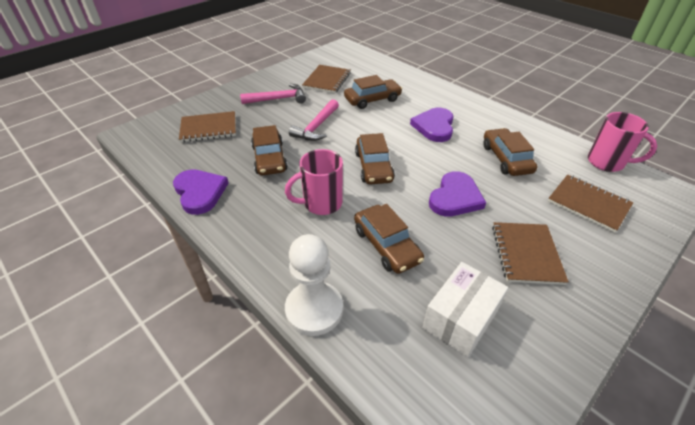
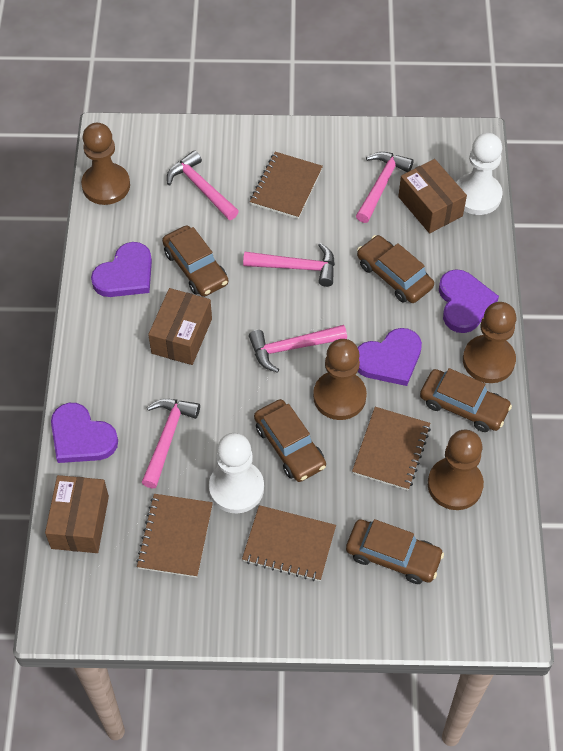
brown box: 0 -> 3
brown pawn: 0 -> 4
pink hammer: 2 -> 5
pink mug: 2 -> 0
purple heart: 3 -> 4
white box: 1 -> 0
white pawn: 1 -> 2

